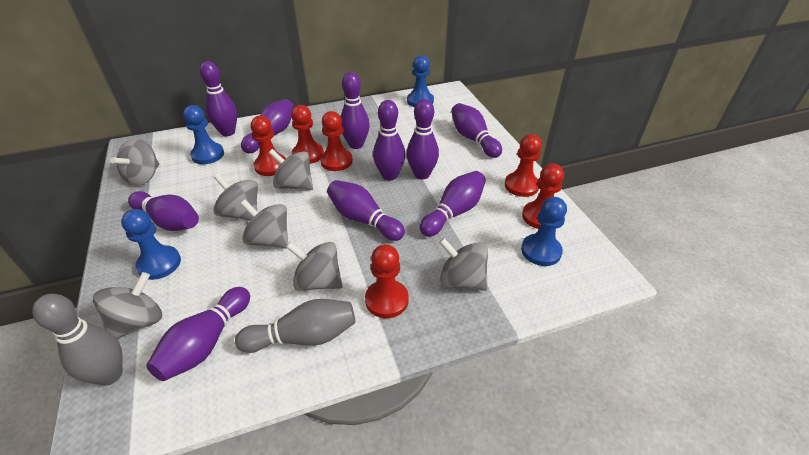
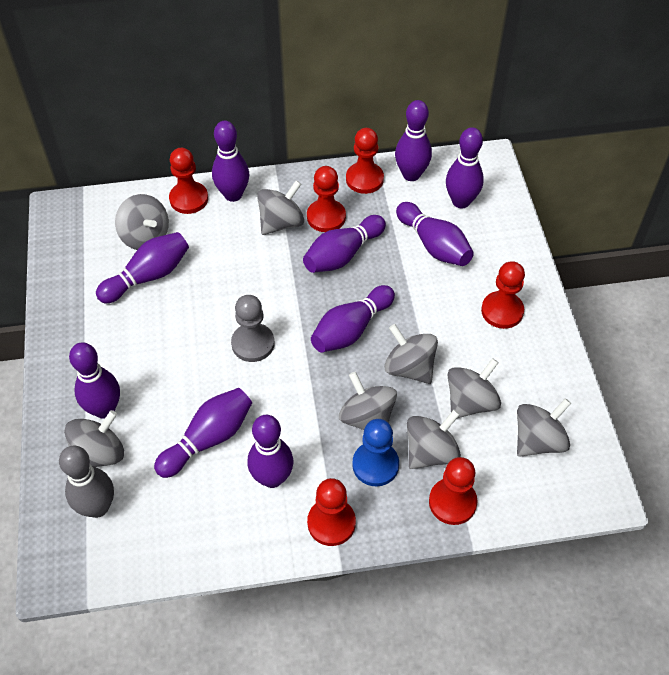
blue pawn: 4 -> 1
grey bowling pin: 2 -> 1
grey pawn: 0 -> 1
grey spinning top: 7 -> 8

